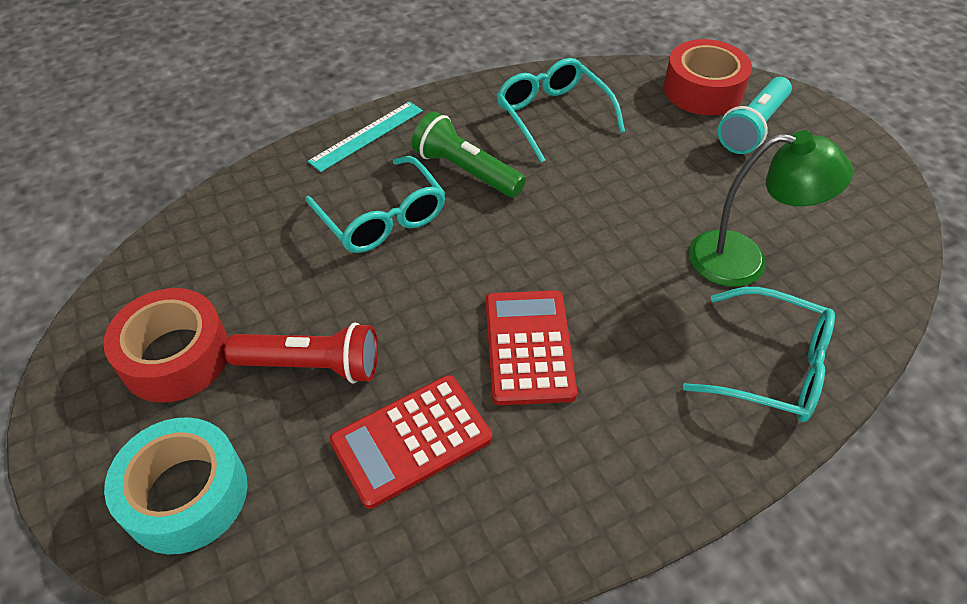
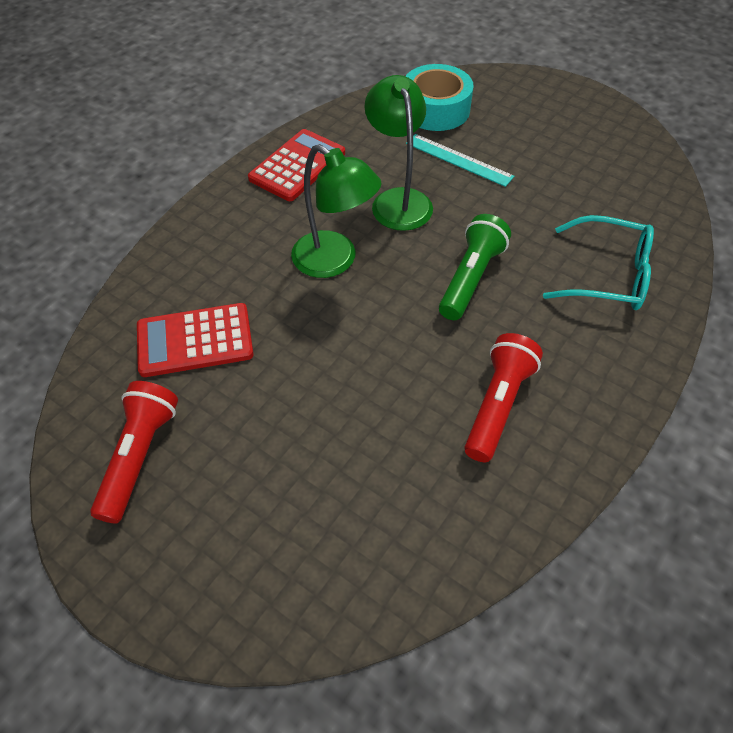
green lamp: 1 -> 2
red flashlight: 1 -> 2
red tape: 2 -> 0
turquoise flashlight: 1 -> 0
turquoise glasses: 3 -> 1

